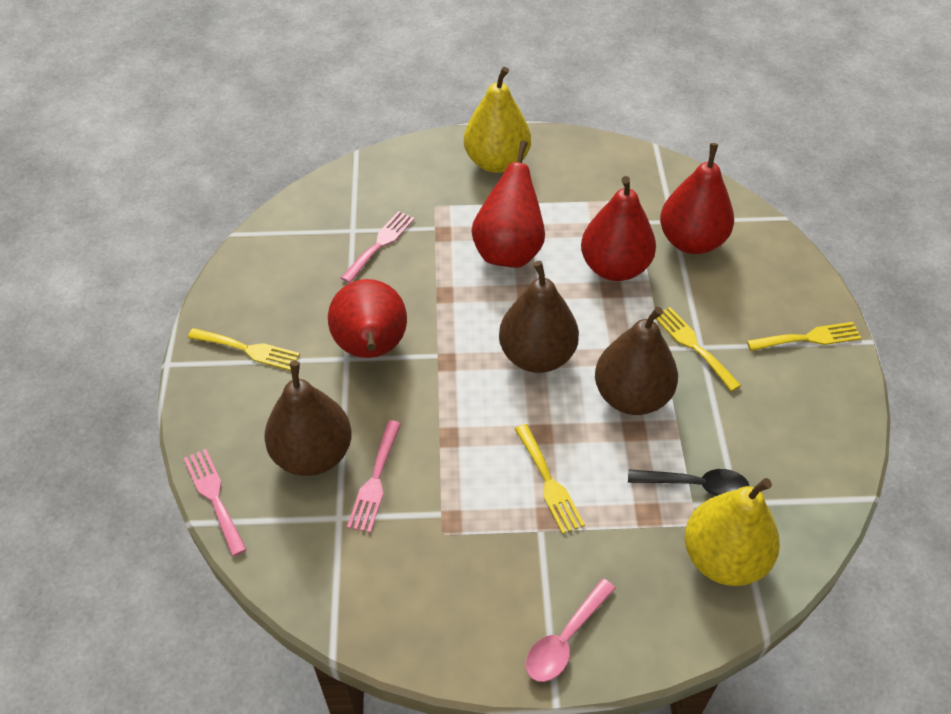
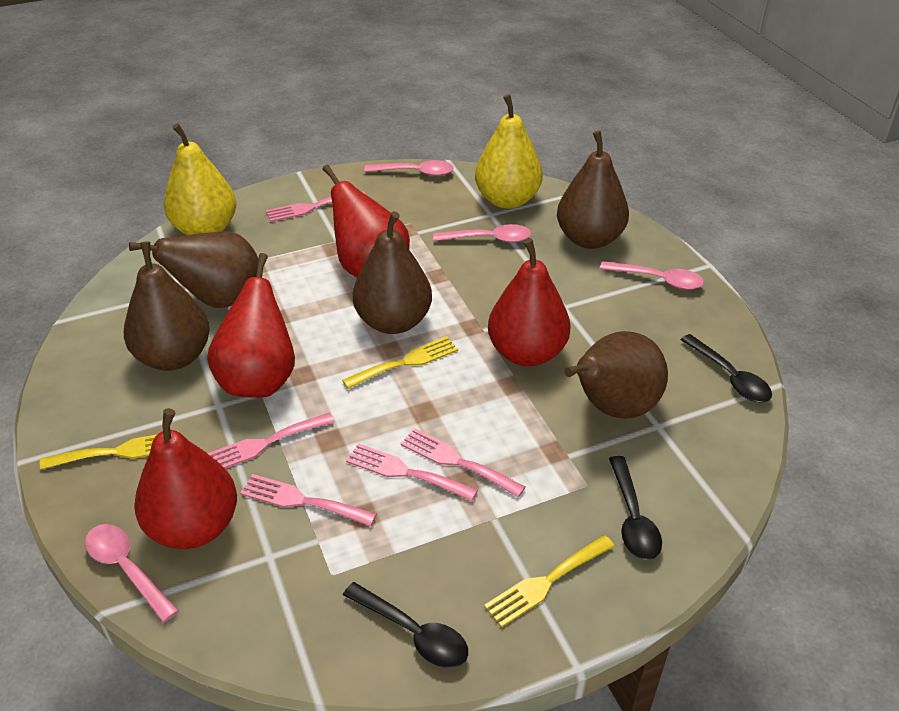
black spoon: 1 -> 3
brown pear: 3 -> 5
pink fork: 3 -> 5
pink spoon: 1 -> 4
yellow fork: 4 -> 3

